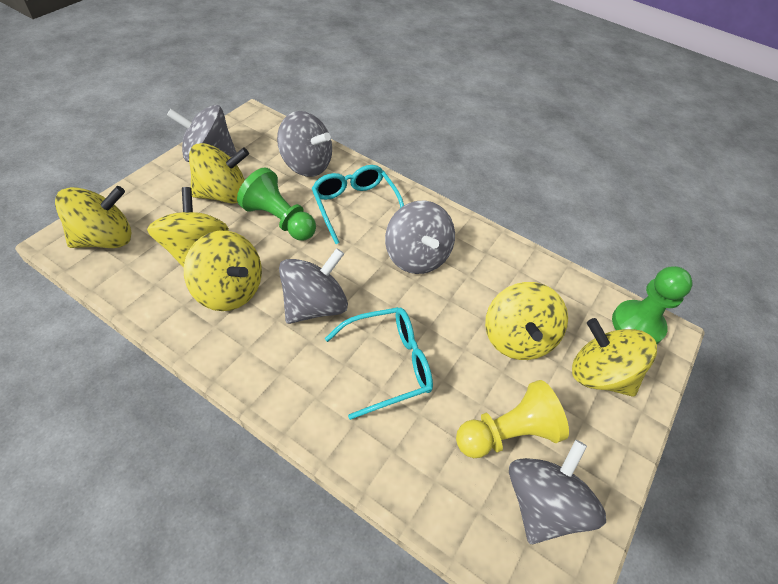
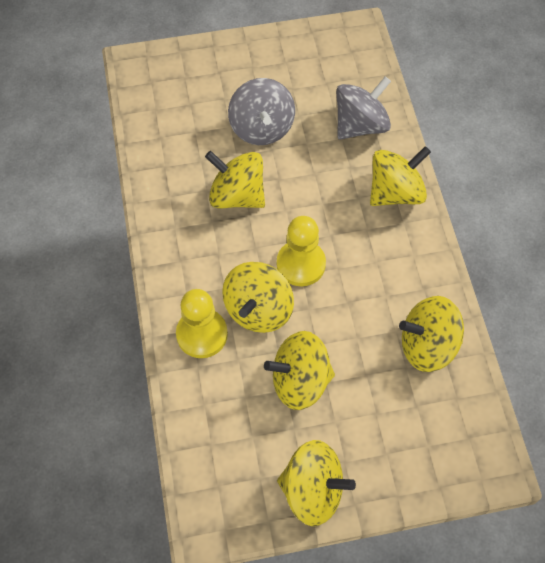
green pawn: 2 -> 0
grey spinning top: 5 -> 2
turquoise glasses: 2 -> 0
yellow pawn: 1 -> 2

